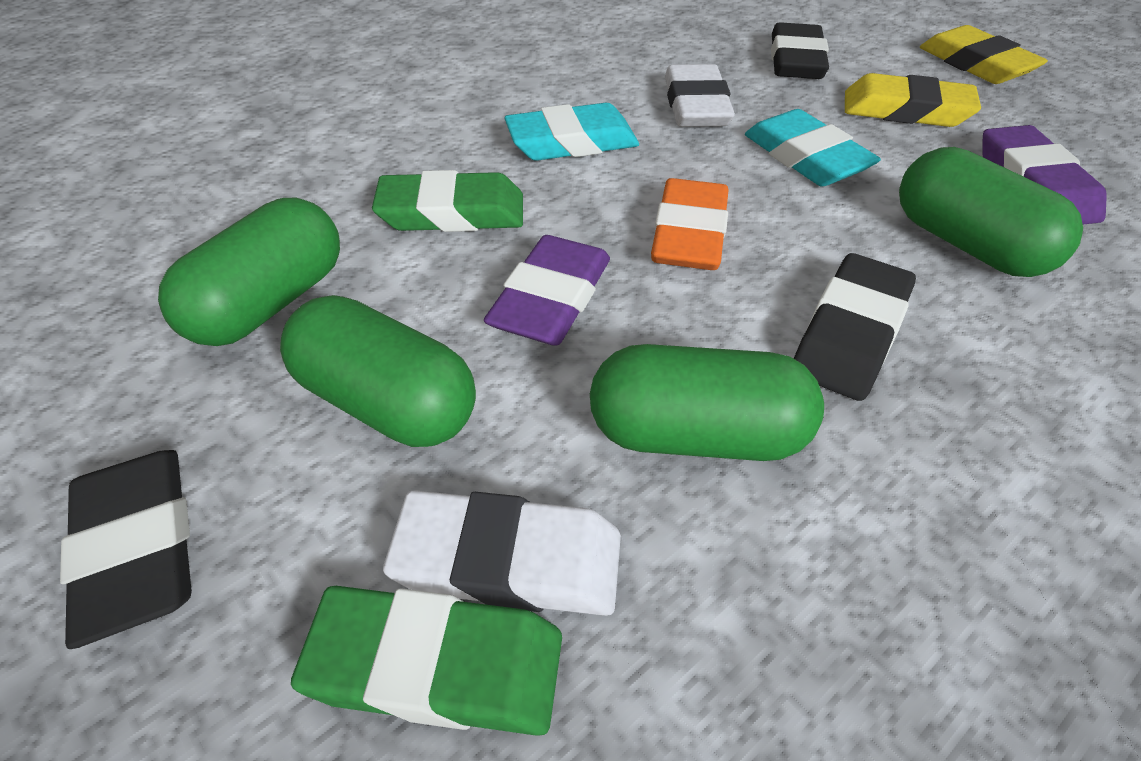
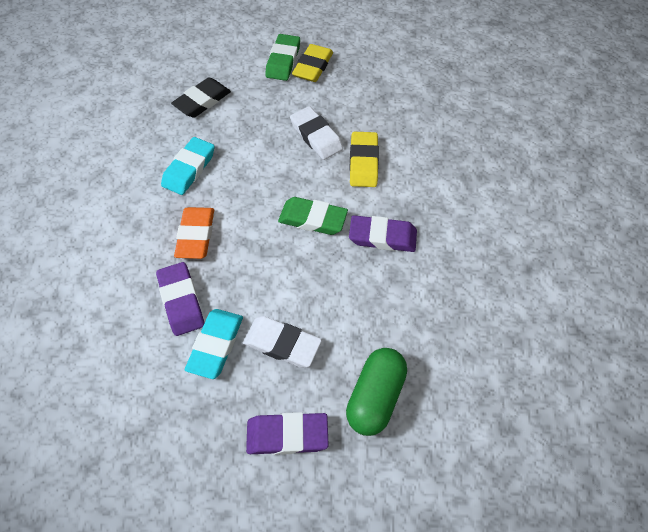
black eraser: 3 -> 1
green capsule: 4 -> 1
purple eraser: 2 -> 3

